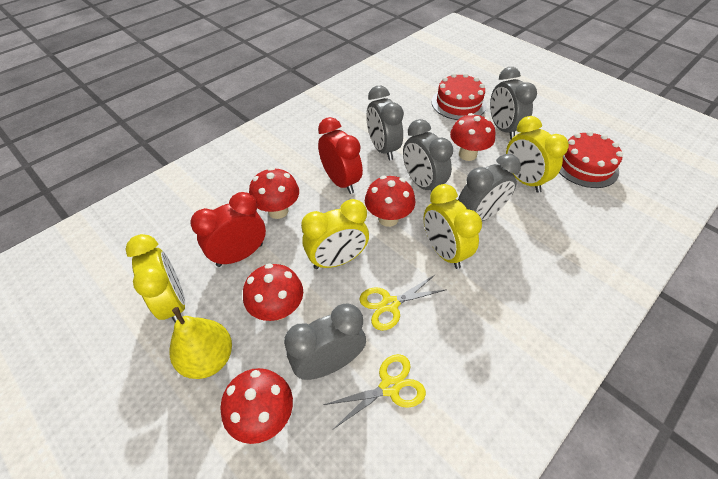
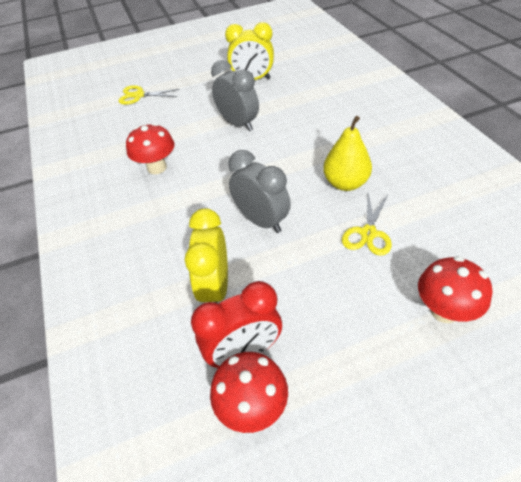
grey clock: 5 -> 2
red cake: 2 -> 0
red clock: 2 -> 1
red mushroom: 5 -> 3
yellow clock: 4 -> 2

